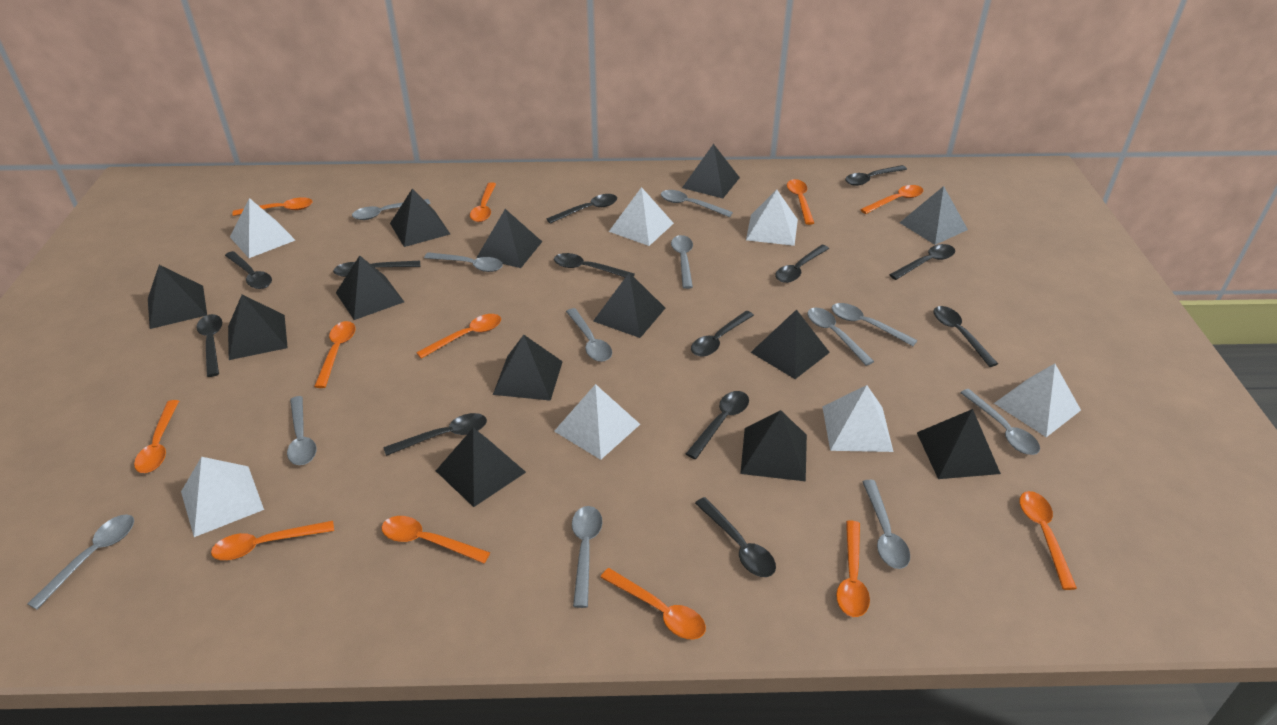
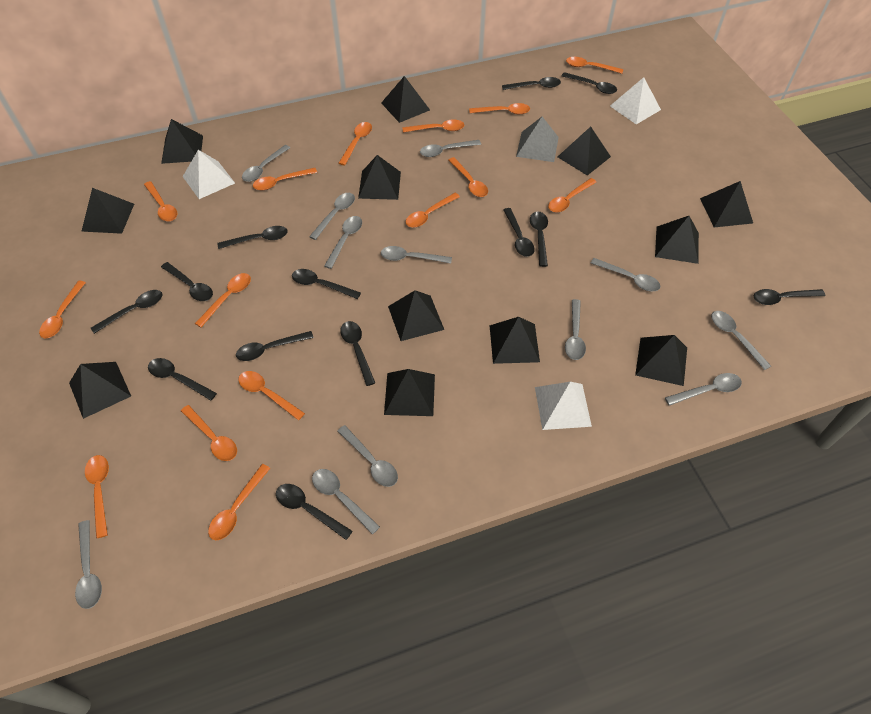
orange spoon: 12 -> 15
white pyramid: 7 -> 3

